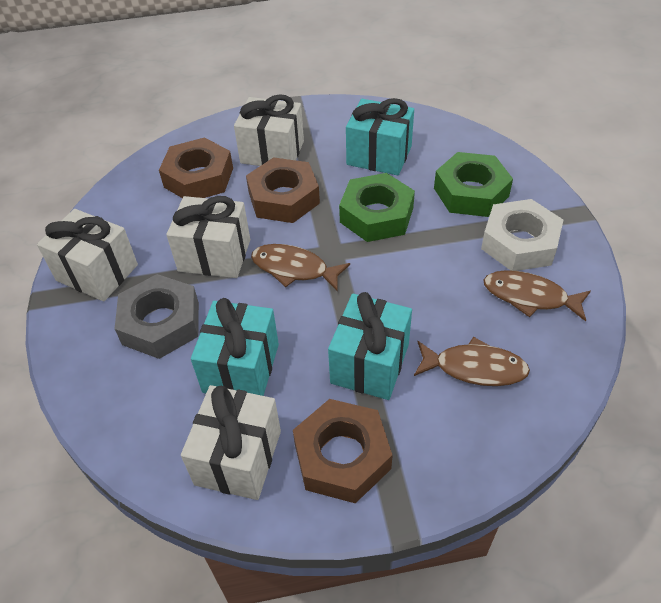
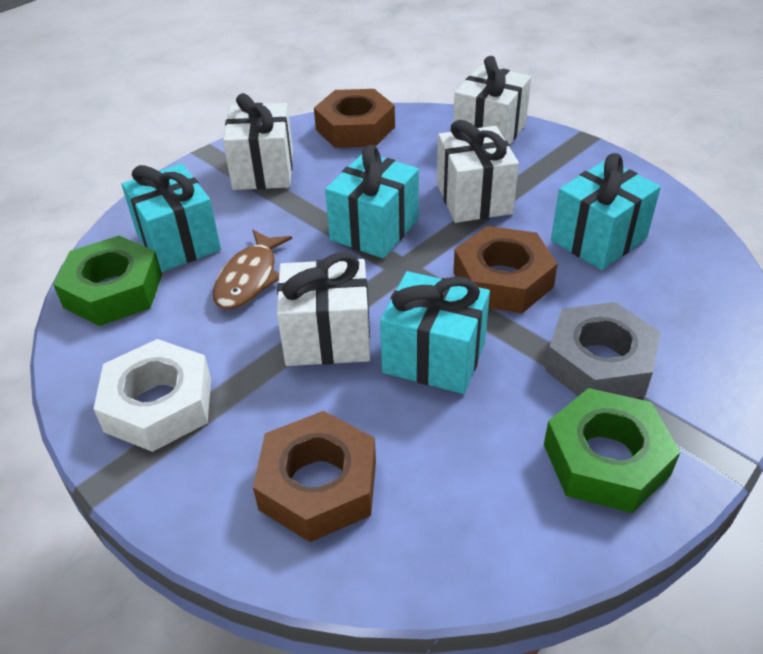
brown fish: 3 -> 1
turquoise gift: 3 -> 4

